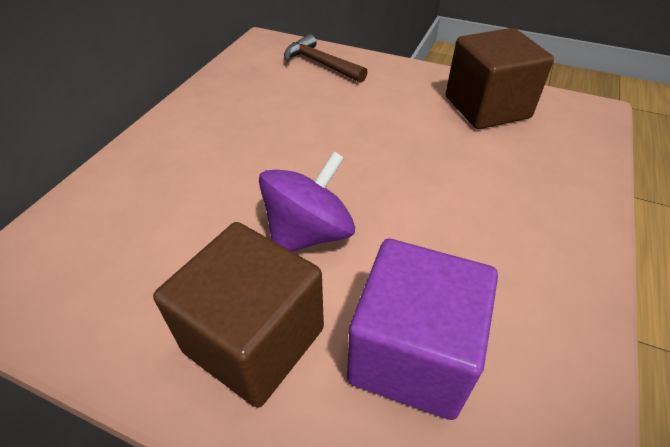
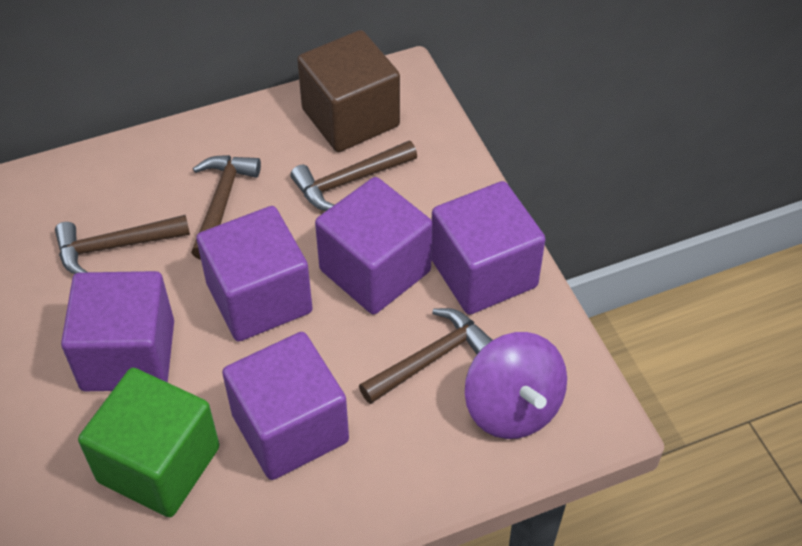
brown cube: 2 -> 1
brown hammer: 1 -> 4
green cube: 0 -> 1
purple cube: 1 -> 5

